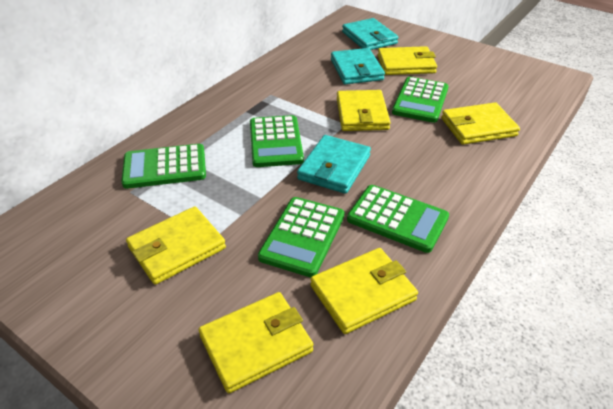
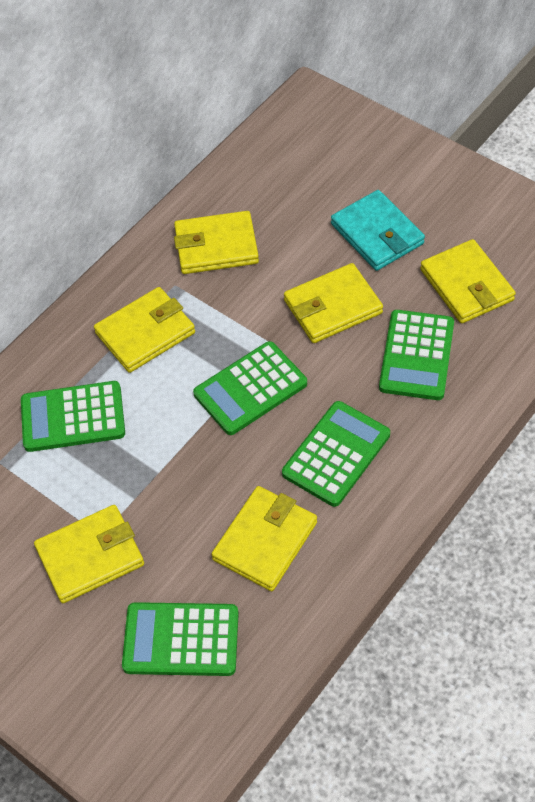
turquoise wallet: 3 -> 1

